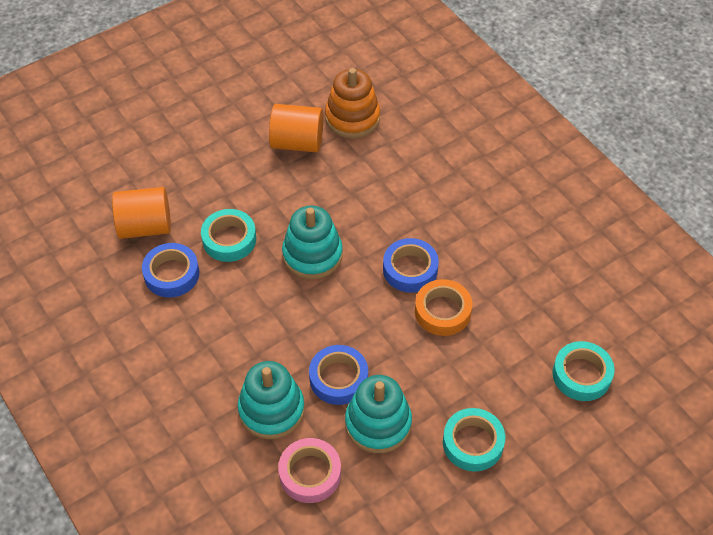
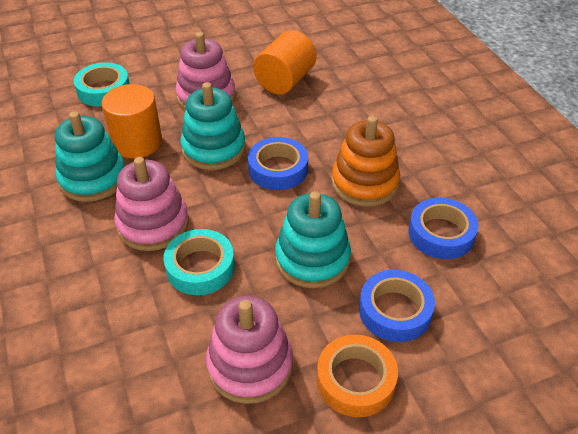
pink stacking toy: 0 -> 3
pink tape: 1 -> 0
turquoise tape: 3 -> 2

